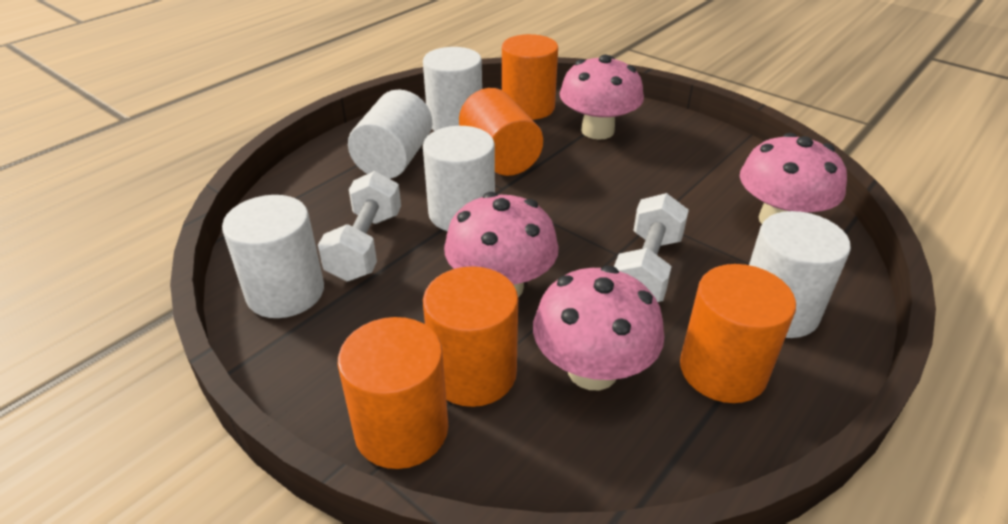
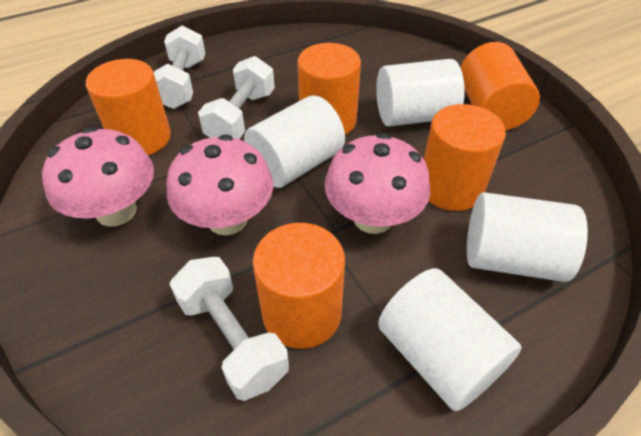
pink mushroom: 4 -> 3
white cylinder: 5 -> 4
white dumbbell: 2 -> 3

